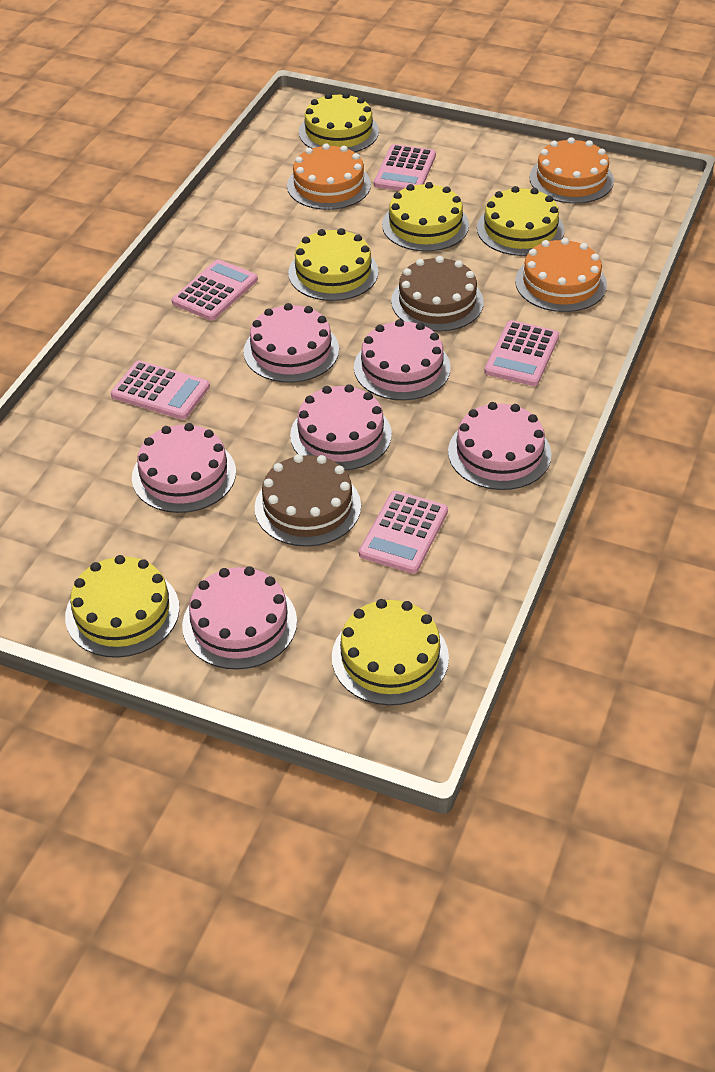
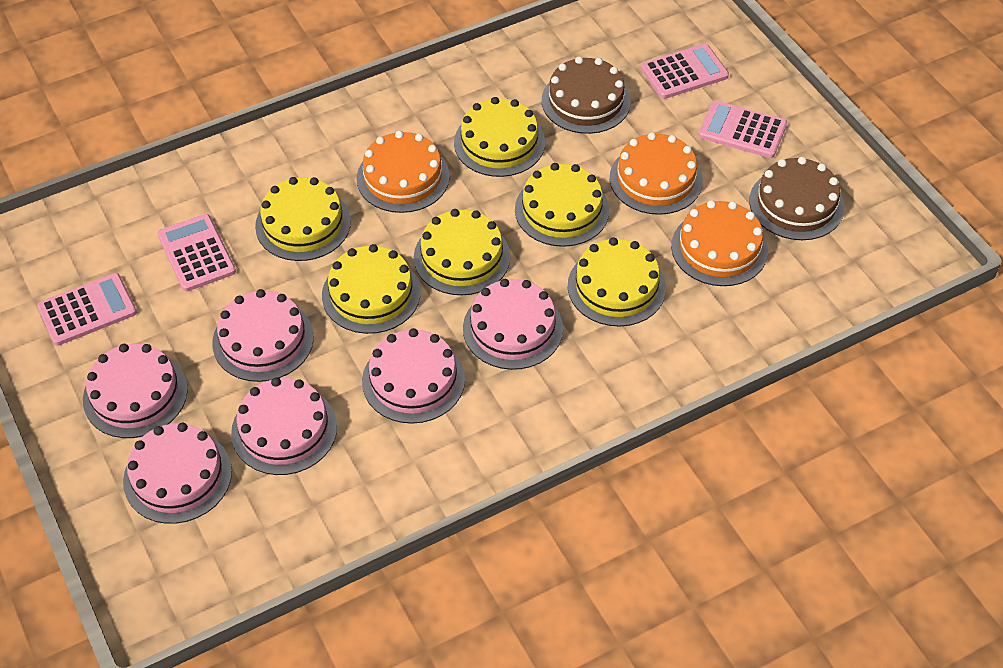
pink calculator: 5 -> 4

